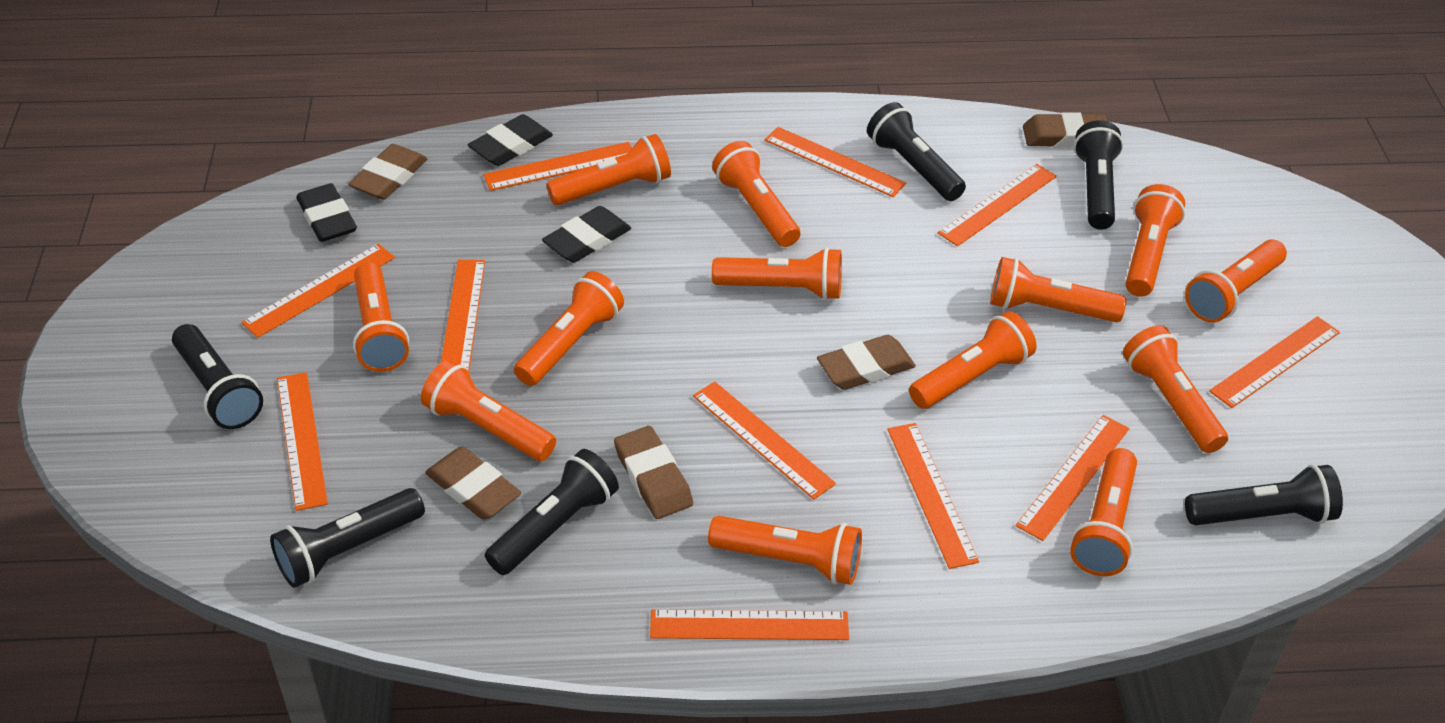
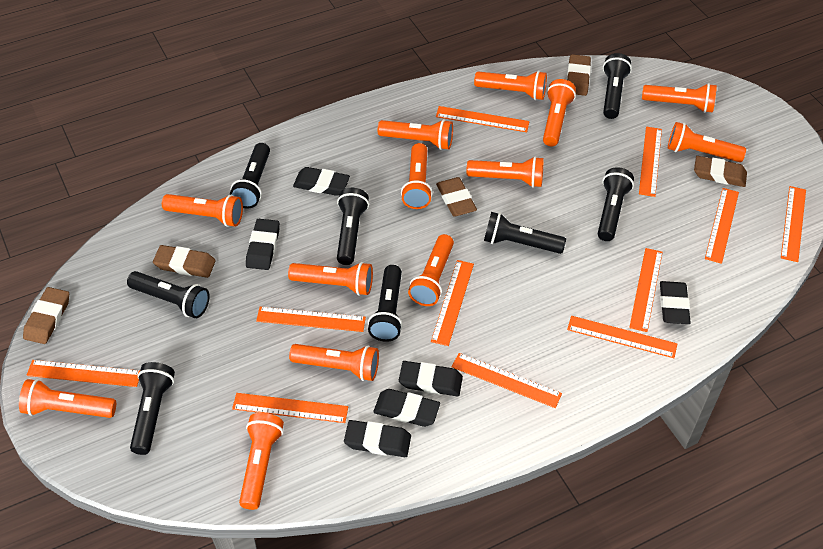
black eraser: 3 -> 6
black flashlight: 6 -> 8

